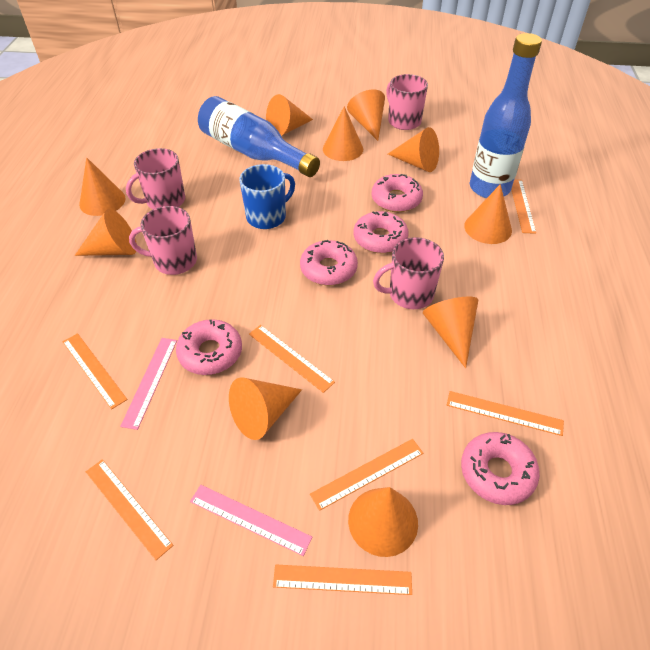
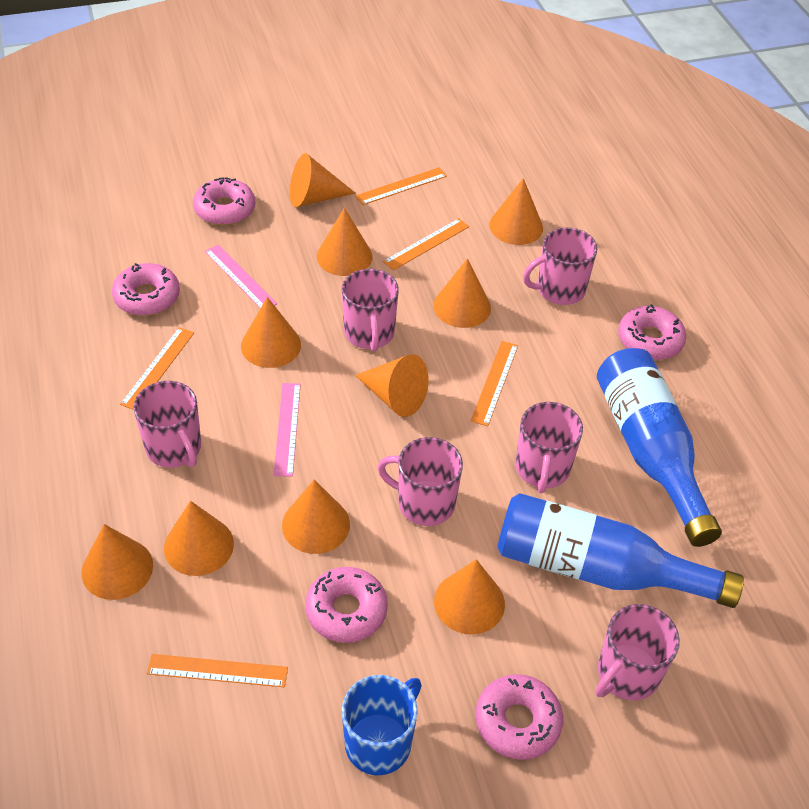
orange ruler: 7 -> 5
pink mug: 4 -> 6

